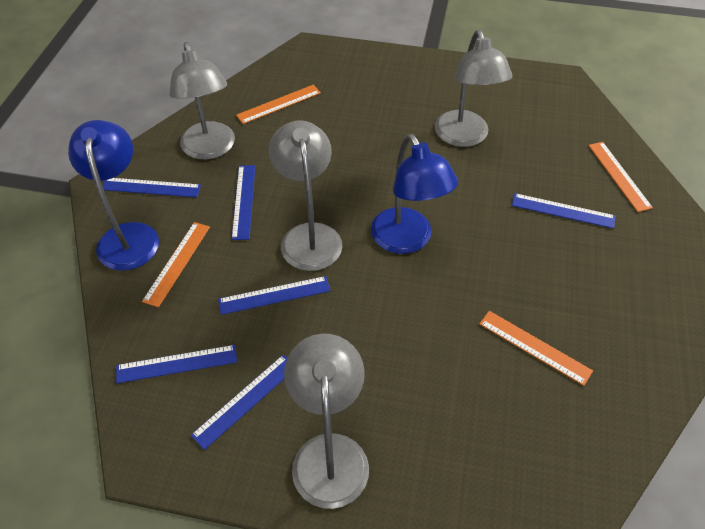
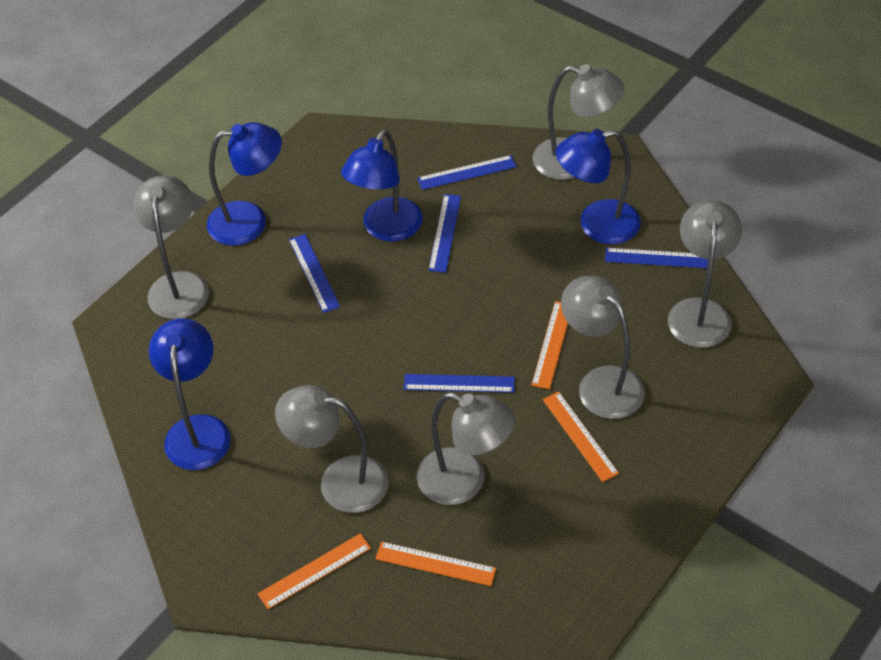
blue lamp: 2 -> 4
blue ruler: 6 -> 5
grey lamp: 4 -> 6

